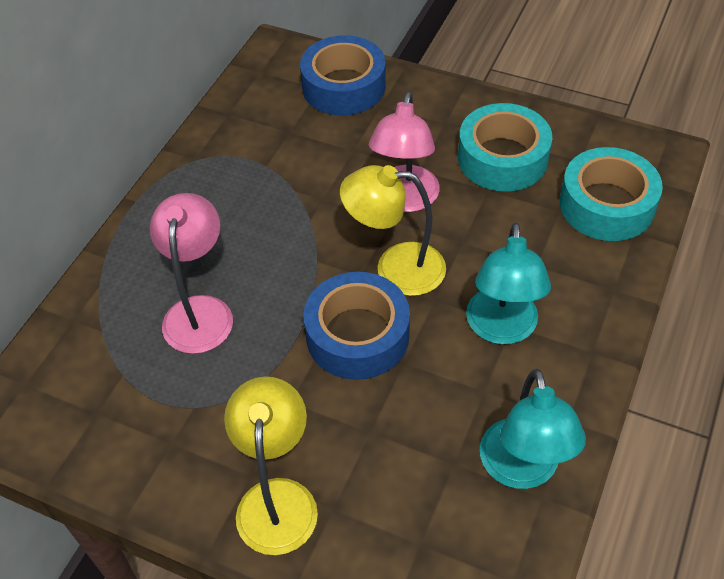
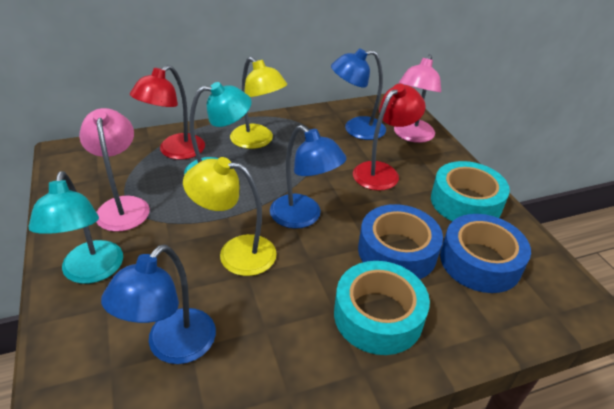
blue lamp: 0 -> 3
red lamp: 0 -> 2

